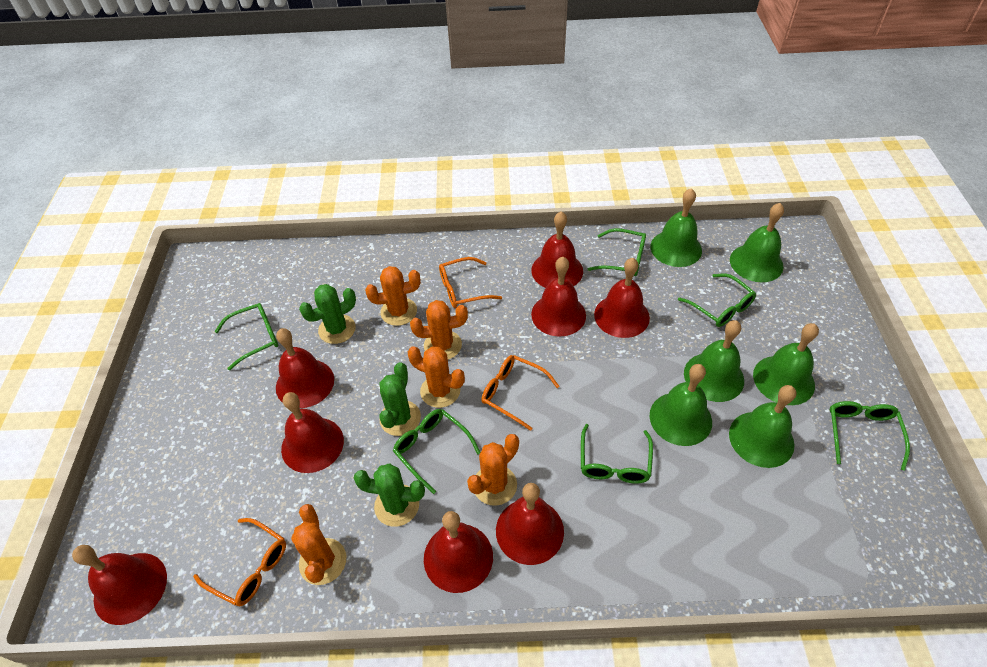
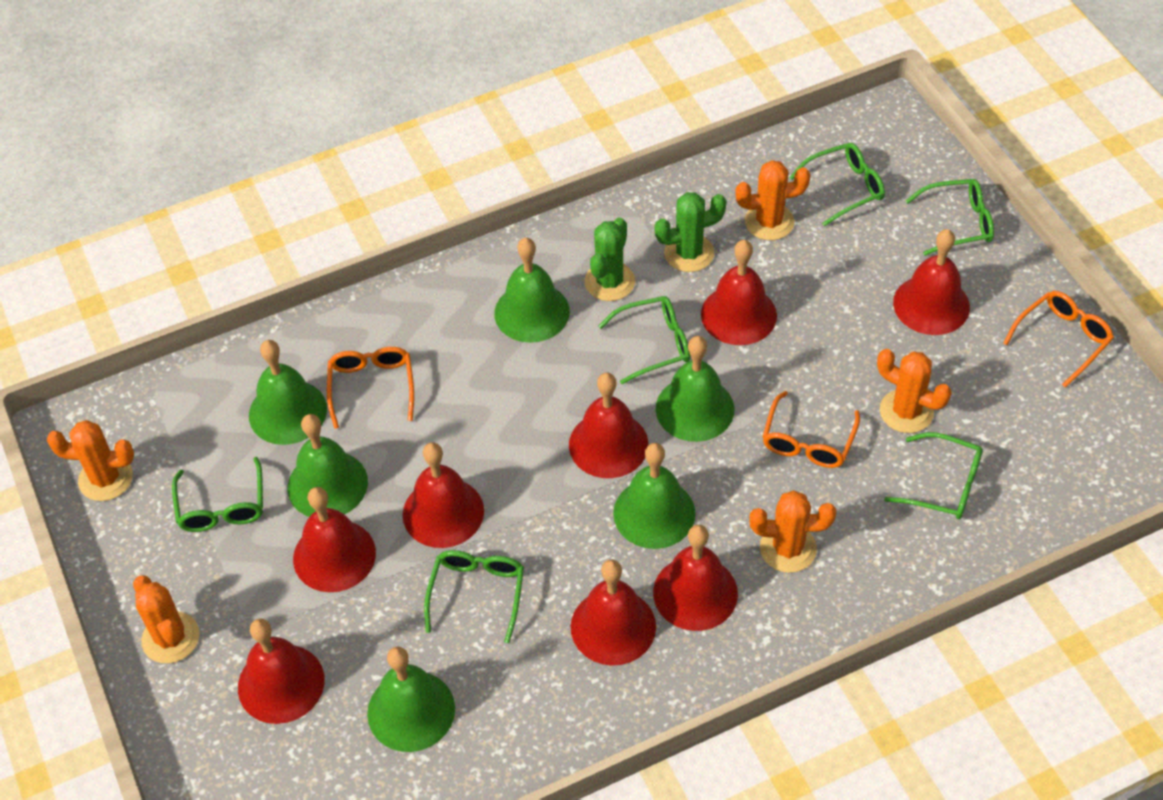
green cactus: 3 -> 2

